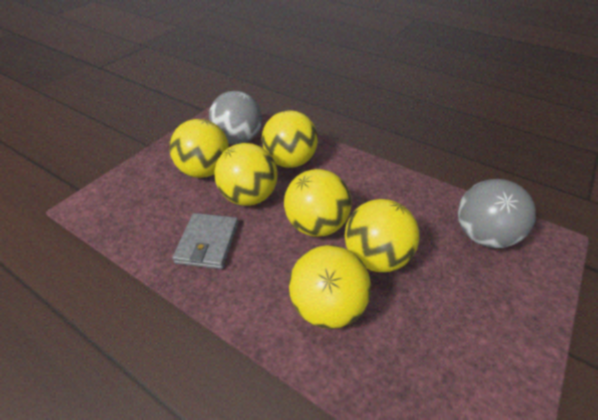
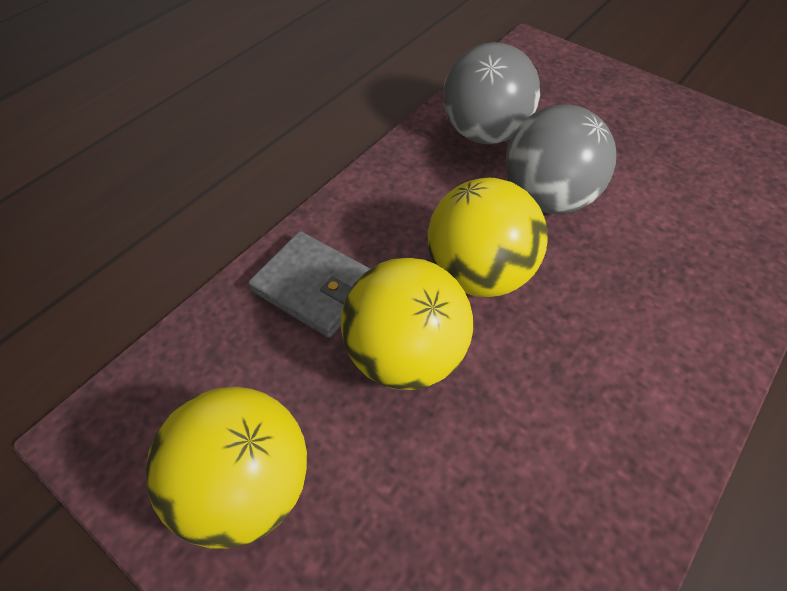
yellow ball: 6 -> 3

